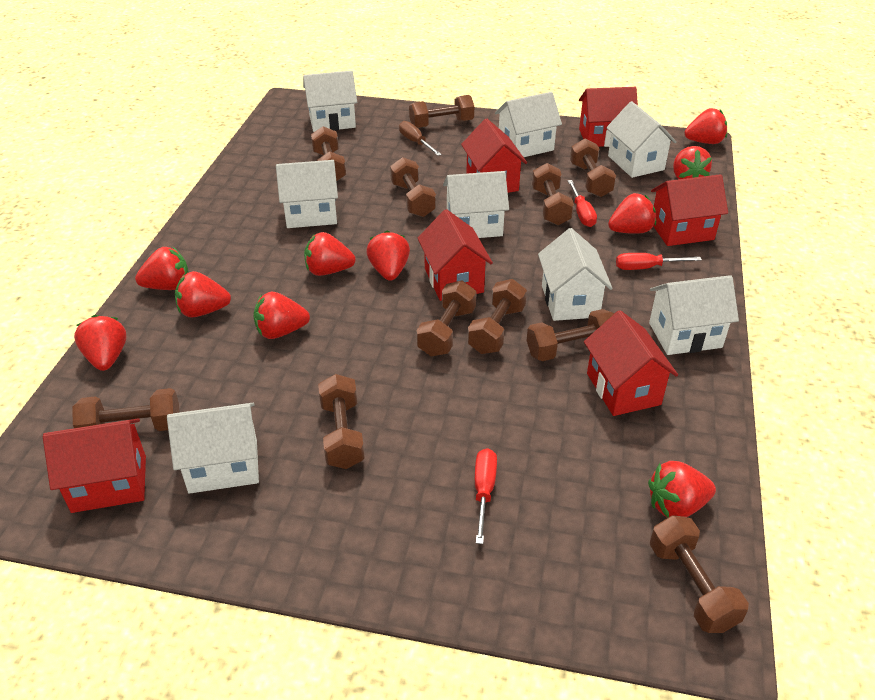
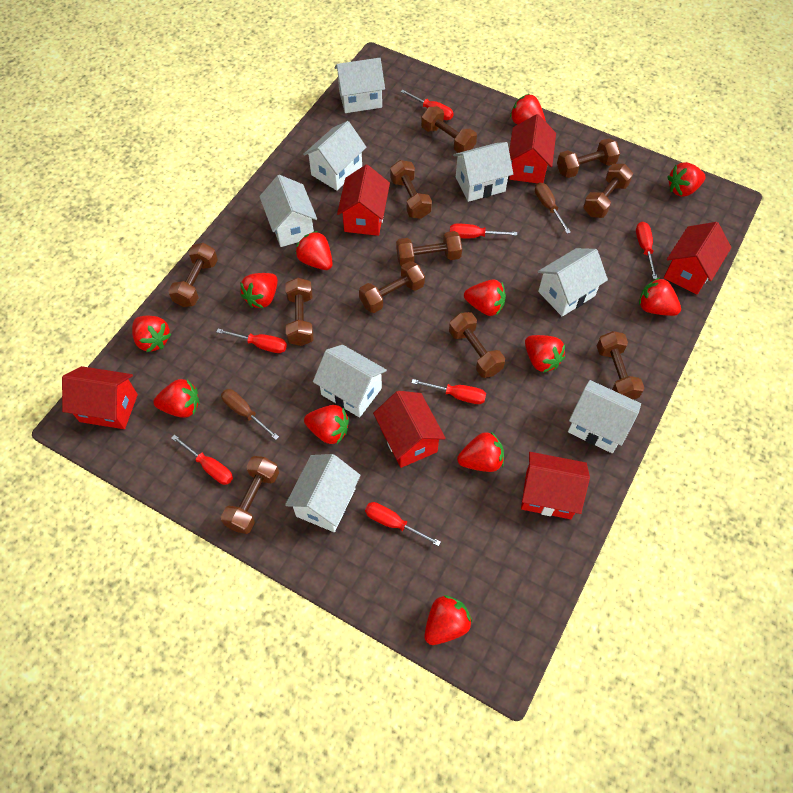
brown screwdriver: 1 -> 2
red screwdriver: 3 -> 7
red strawberry: 10 -> 12

